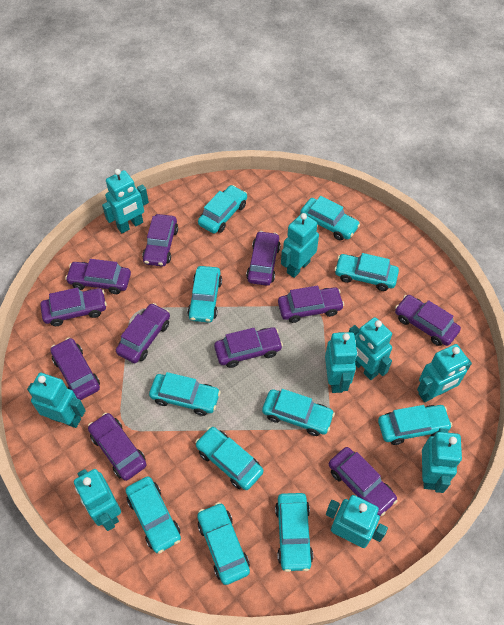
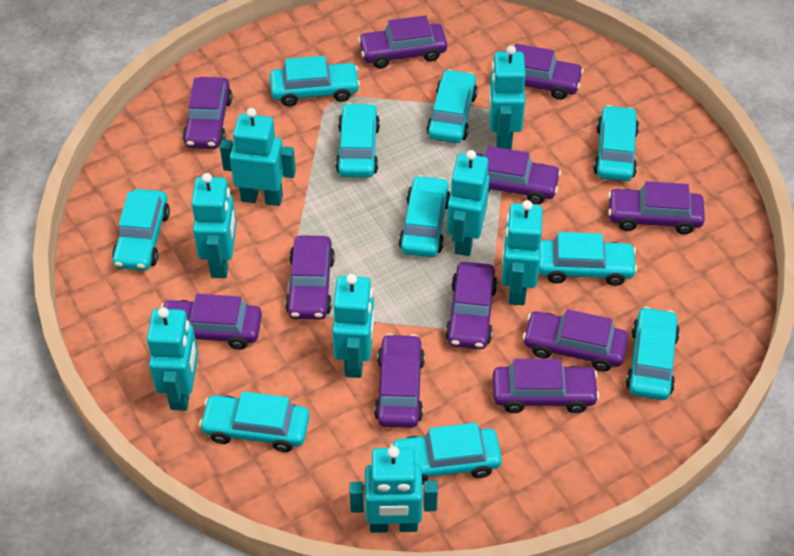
turquoise car: 11 -> 10
turquoise robot: 9 -> 8

